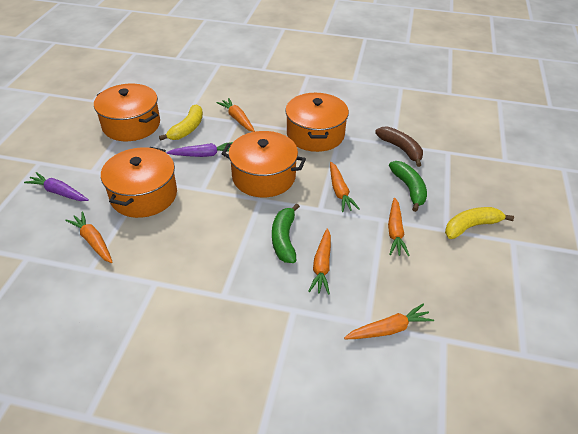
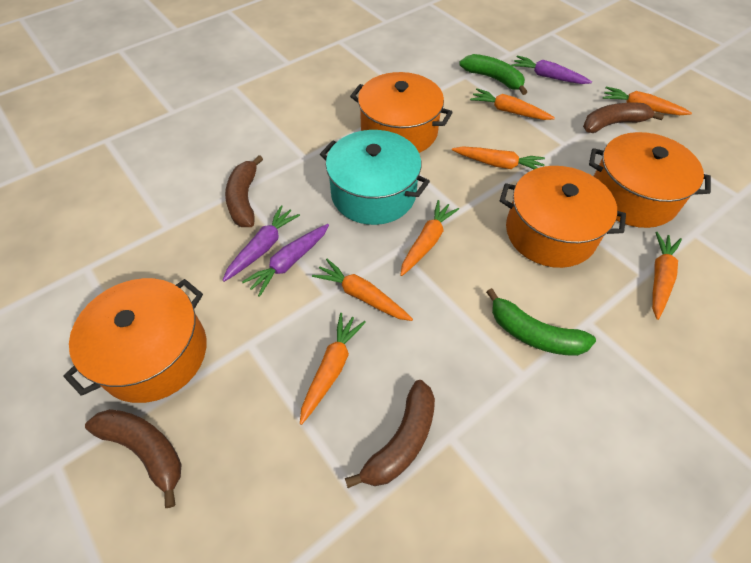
brown banana: 1 -> 4
orange carrot: 6 -> 7
purple carrot: 2 -> 3
turquoise pot: 0 -> 1
yellow banana: 2 -> 0

